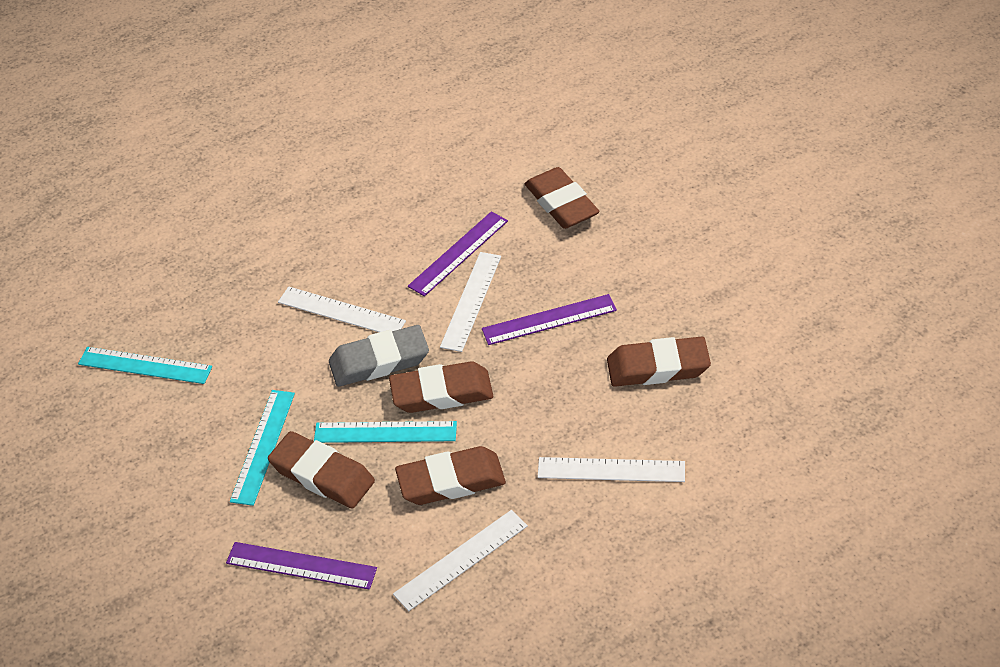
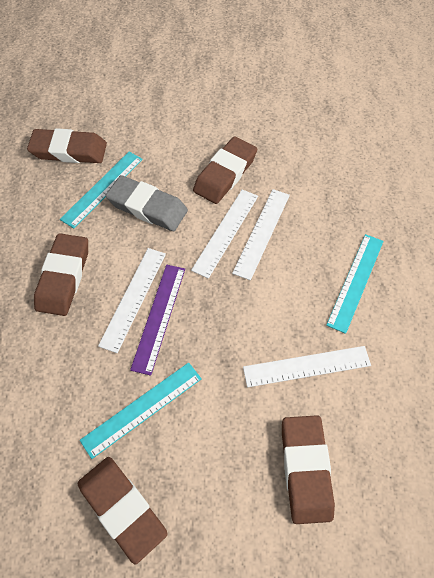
purple ruler: 3 -> 1

